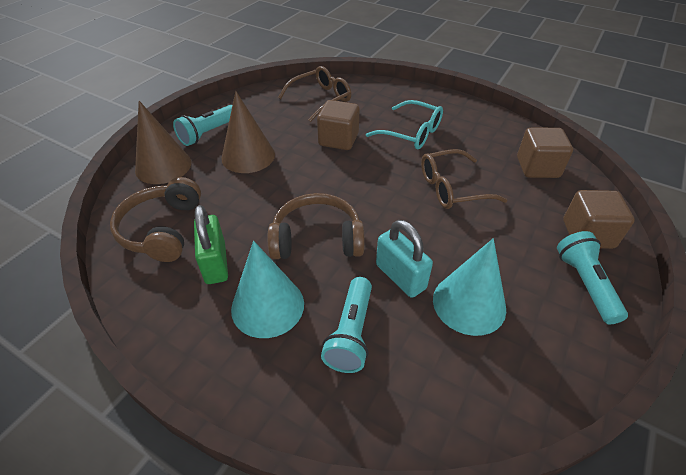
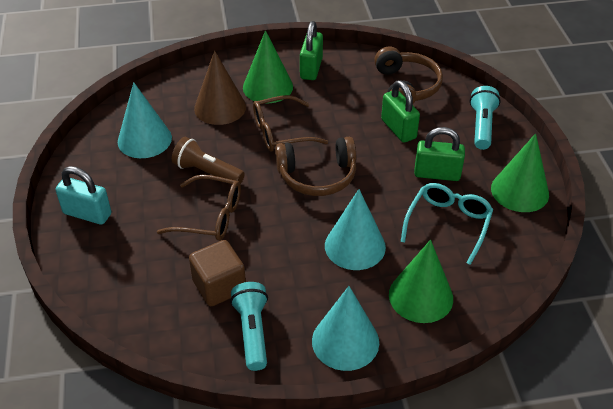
brown cone: 2 -> 1
brown cube: 3 -> 1
brown flashlight: 0 -> 1
green cone: 0 -> 3
green padlock: 1 -> 3
turquoise cone: 2 -> 3
turquoise flashlight: 3 -> 2

